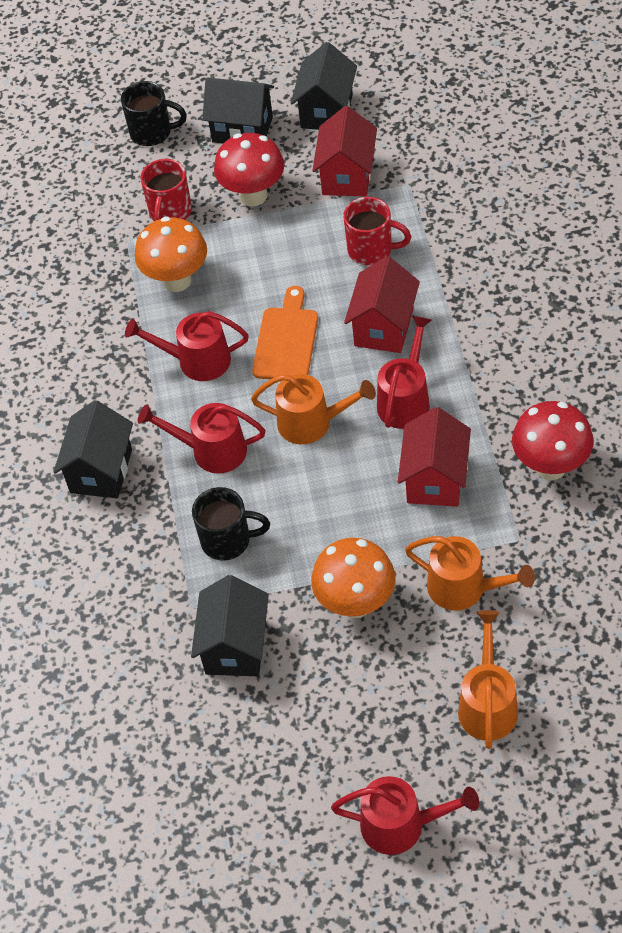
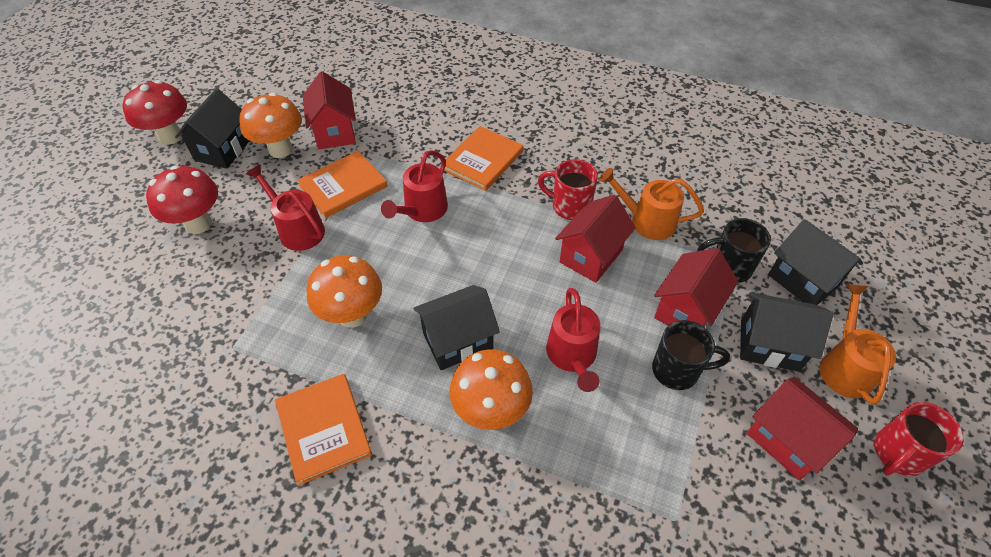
orange book: 0 -> 3
orange cutting board: 1 -> 0
orange mushroom: 2 -> 3
orange watering can: 3 -> 2
red house: 3 -> 4
red watering can: 4 -> 3

